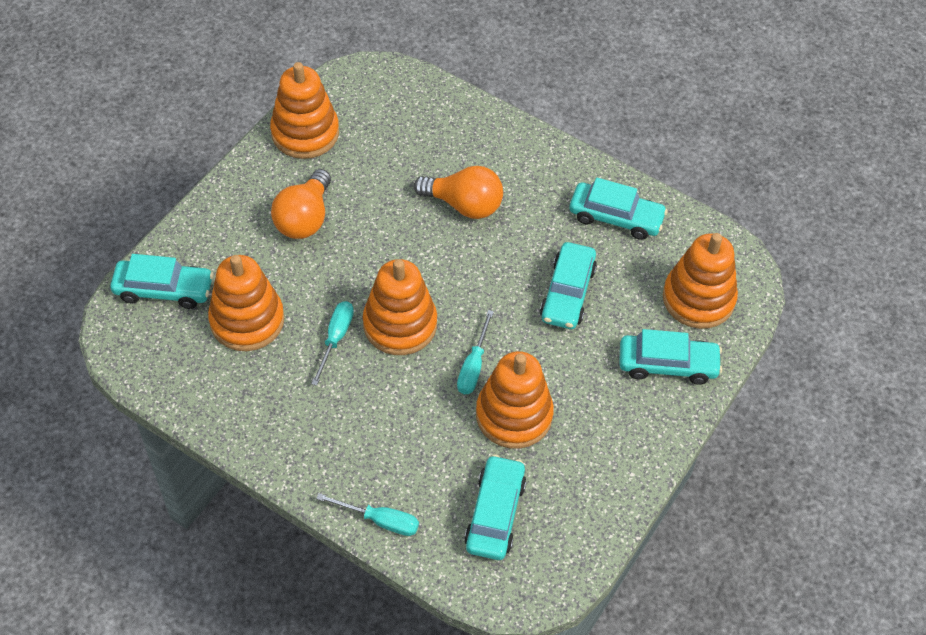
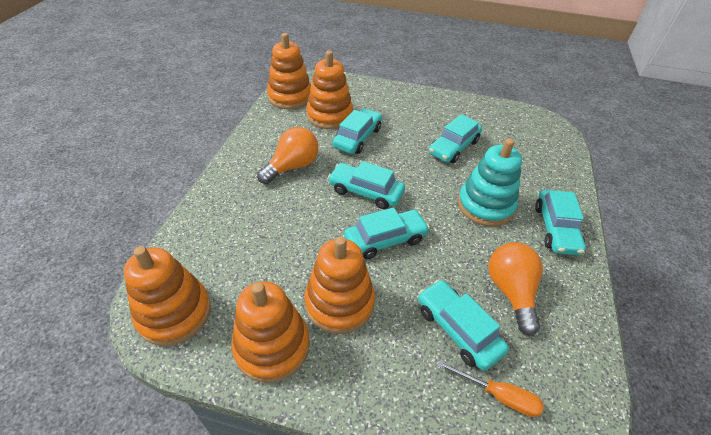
orange screwdriver: 0 -> 1
turquoise car: 5 -> 6
turquoise screwdriver: 3 -> 0
turquoise stacking toy: 0 -> 1

